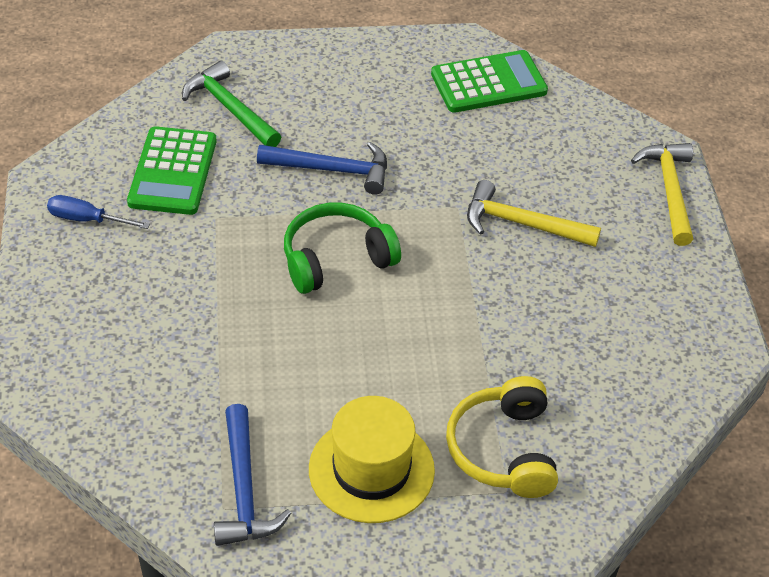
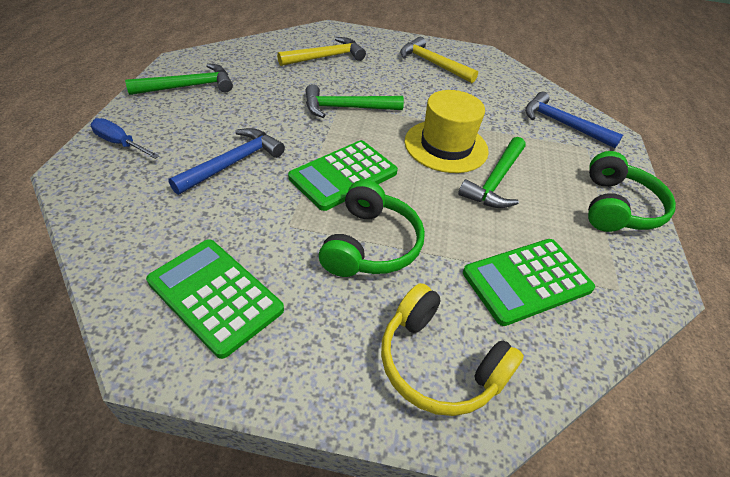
green calculator: 2 -> 3
green hammer: 1 -> 3
green headphones: 1 -> 2

